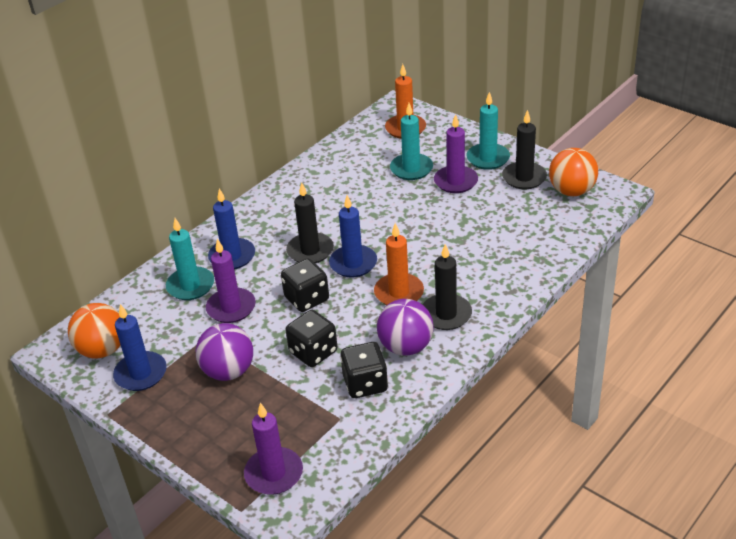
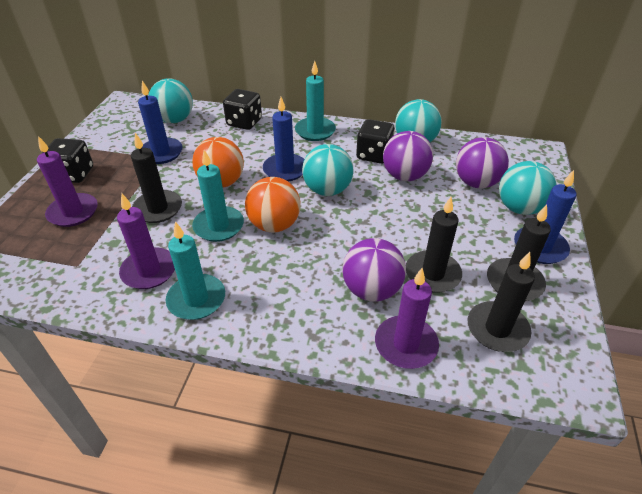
black candle: 3 -> 4
orange candle: 2 -> 0
purple ball: 2 -> 3
turquoise ball: 0 -> 4

